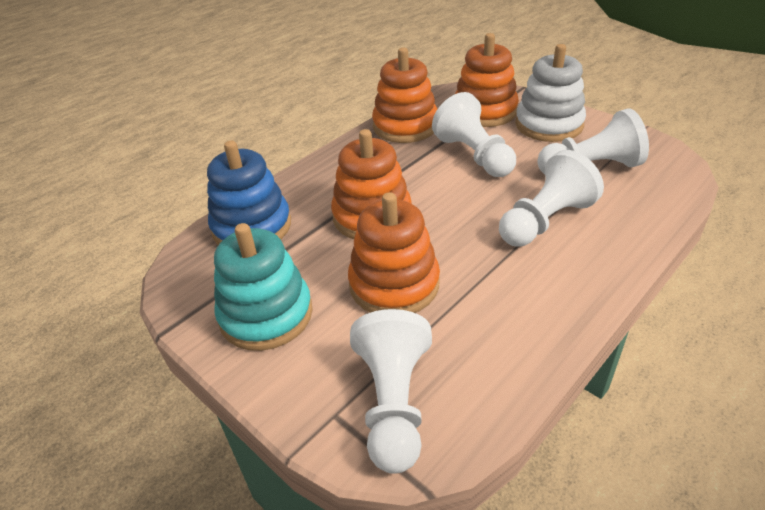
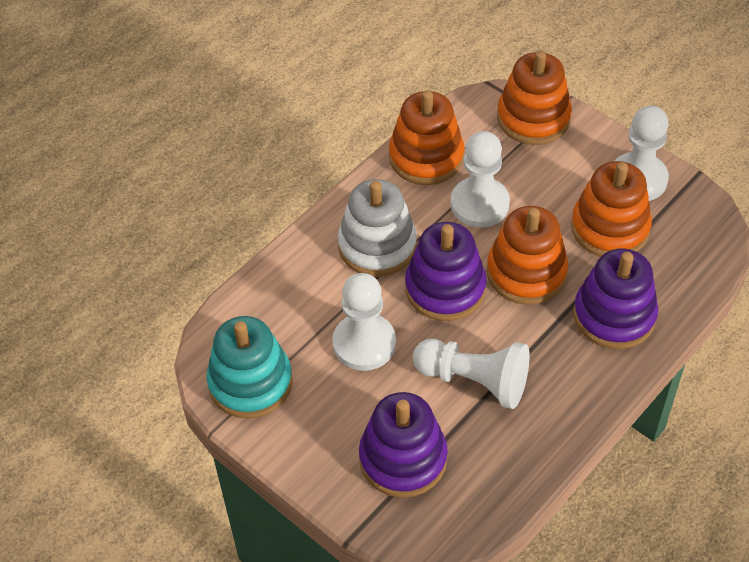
blue stacking toy: 1 -> 0
purple stacking toy: 0 -> 3

